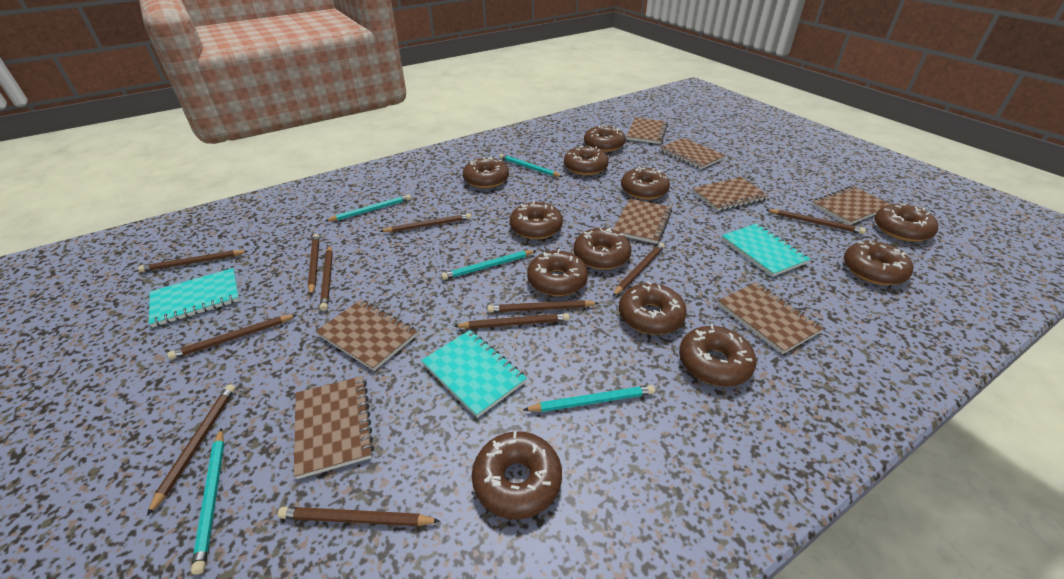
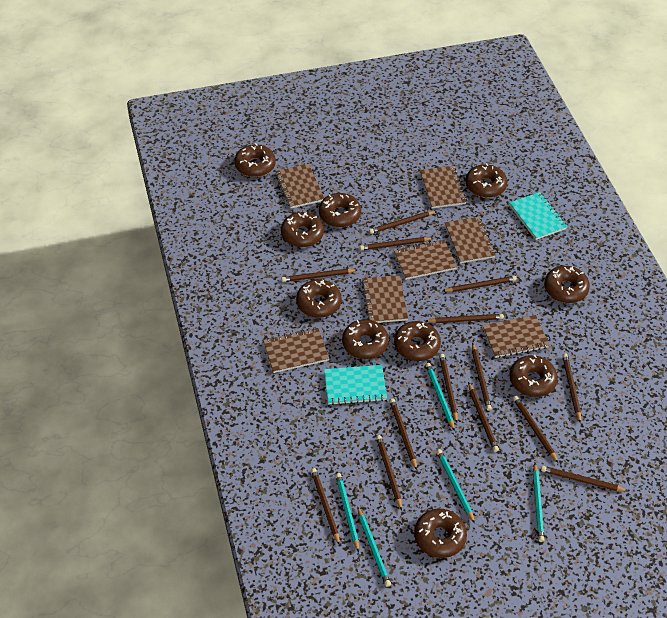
brown donut: 12 -> 10
brown notebook: 8 -> 7
brown pencil: 11 -> 14
turquoise notebook: 3 -> 2

